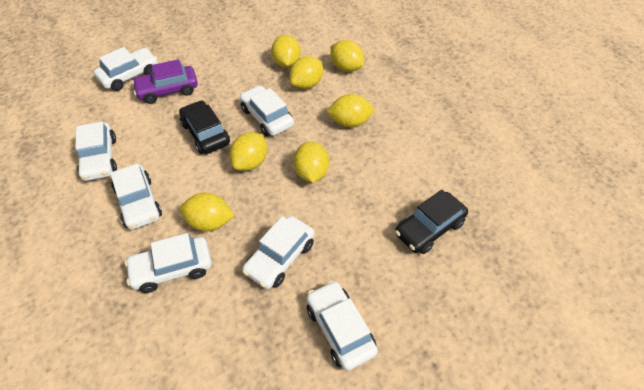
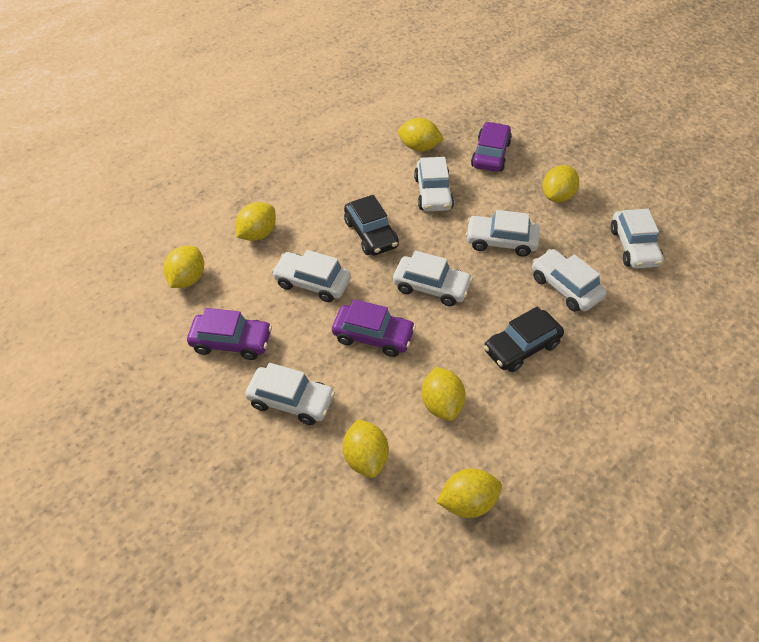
purple car: 1 -> 3

